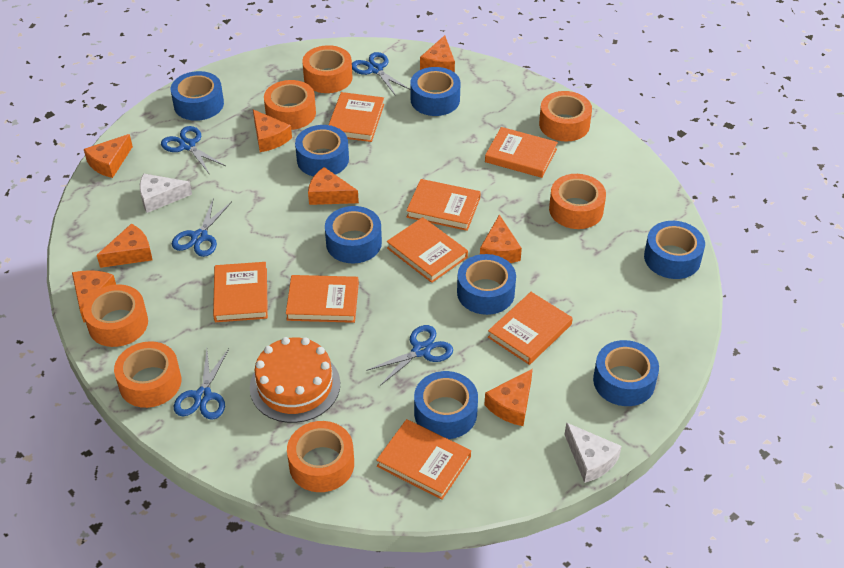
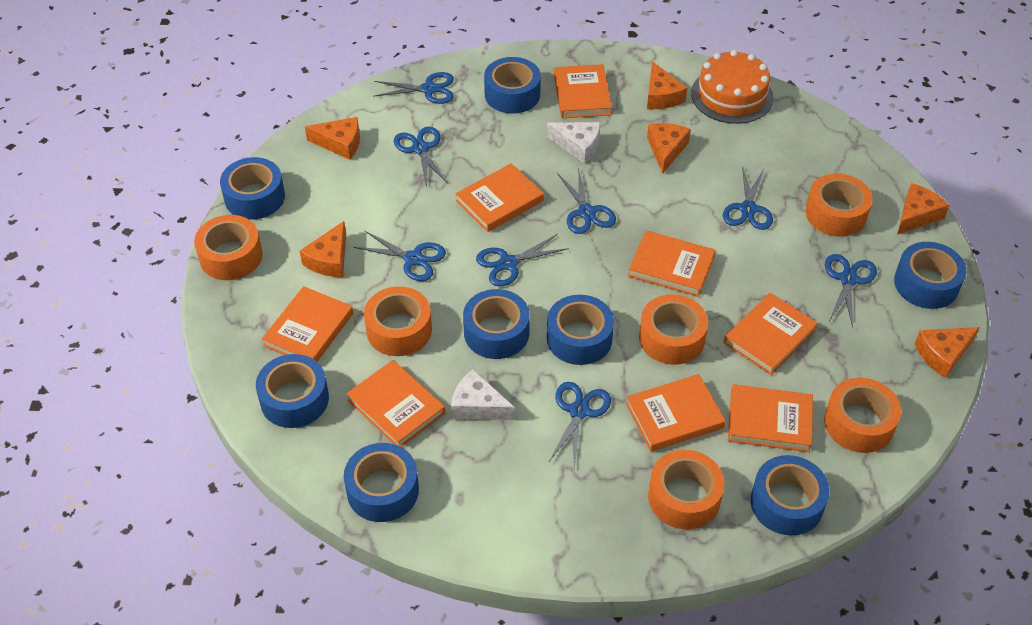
blue scissors: 5 -> 8
orange cheese: 8 -> 6
orange tape: 7 -> 6

